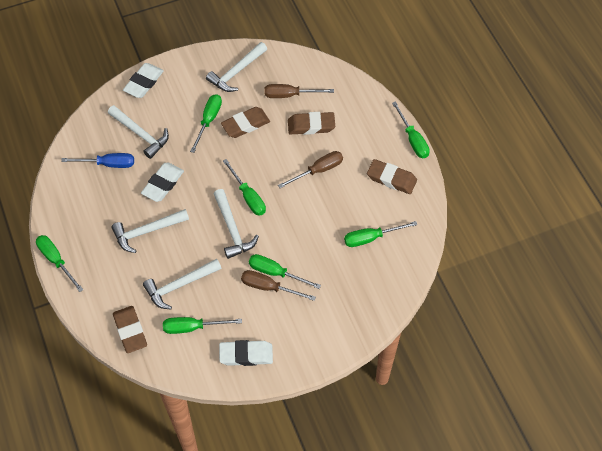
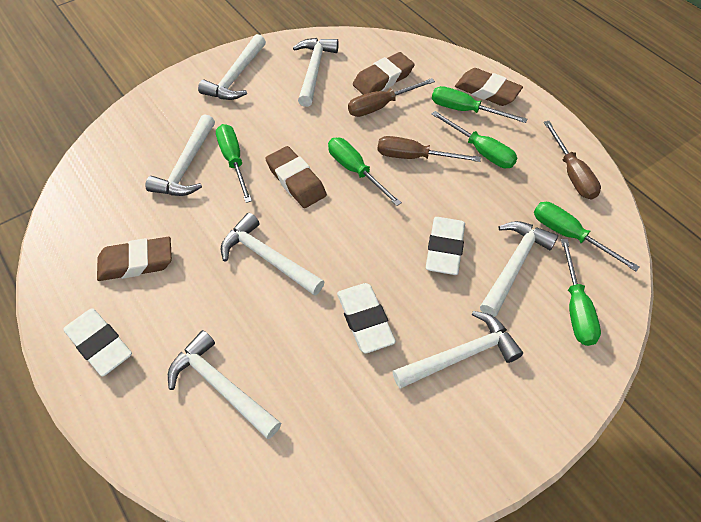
blue screwdriver: 1 -> 0
green screwdriver: 7 -> 6
white hammer: 5 -> 7

